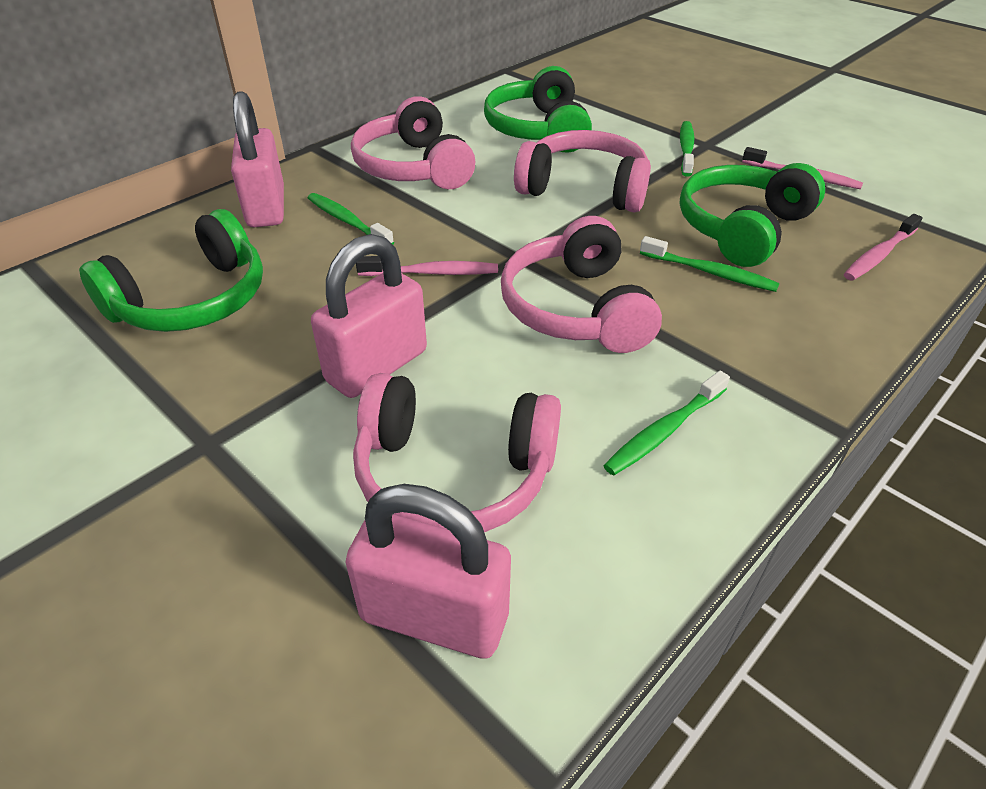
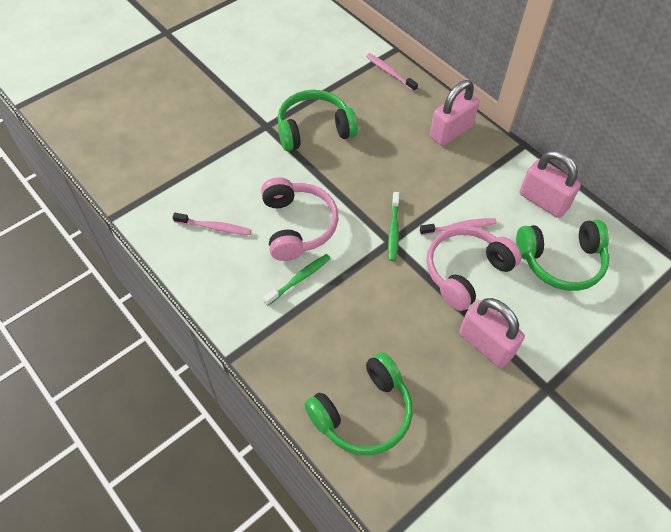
green toothbrush: 4 -> 2
pink headphones: 4 -> 2

